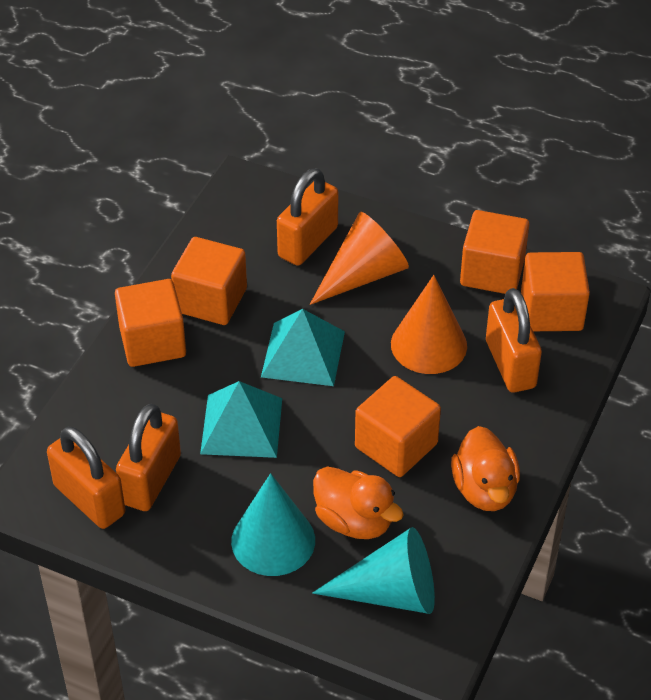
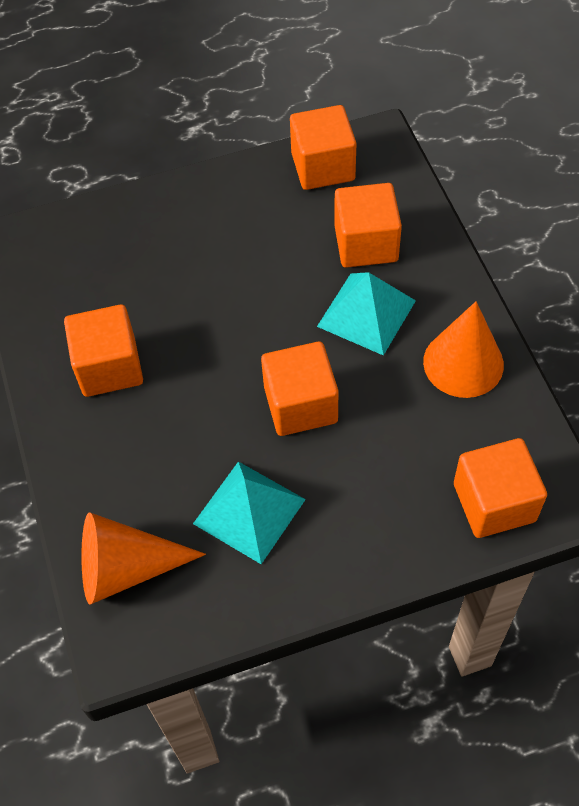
orange duck: 2 -> 0
orange padlock: 4 -> 0
turquoise cone: 2 -> 0

